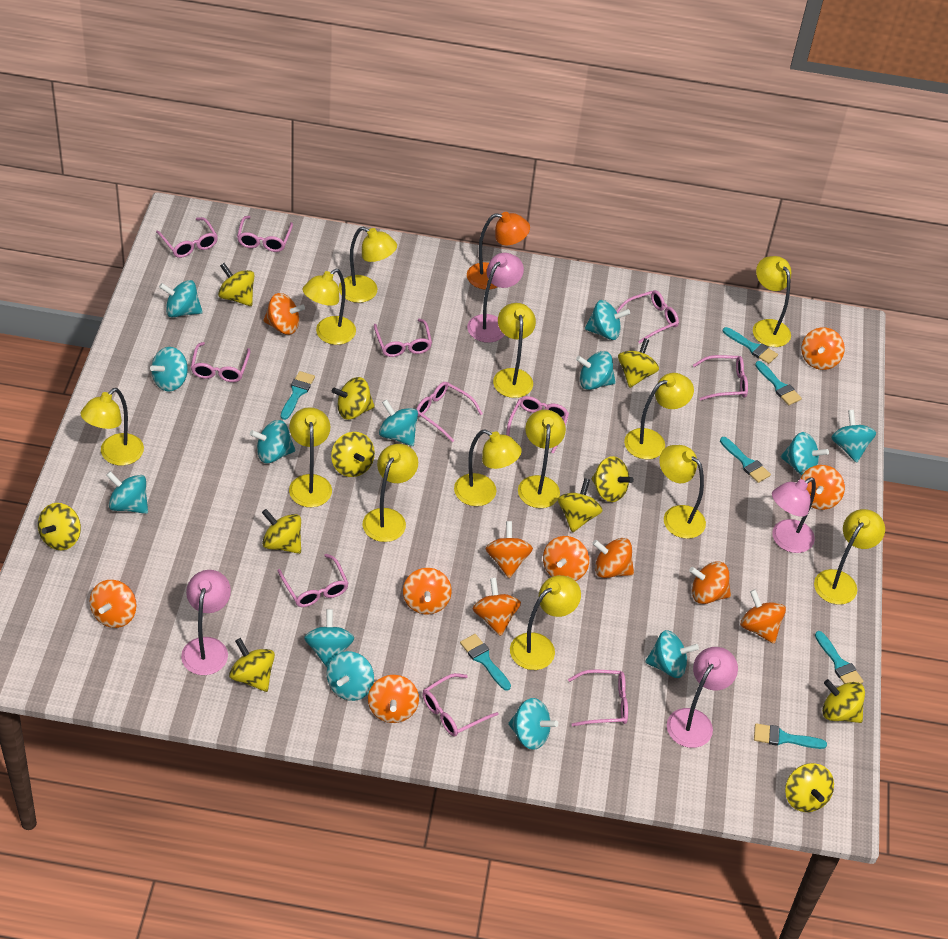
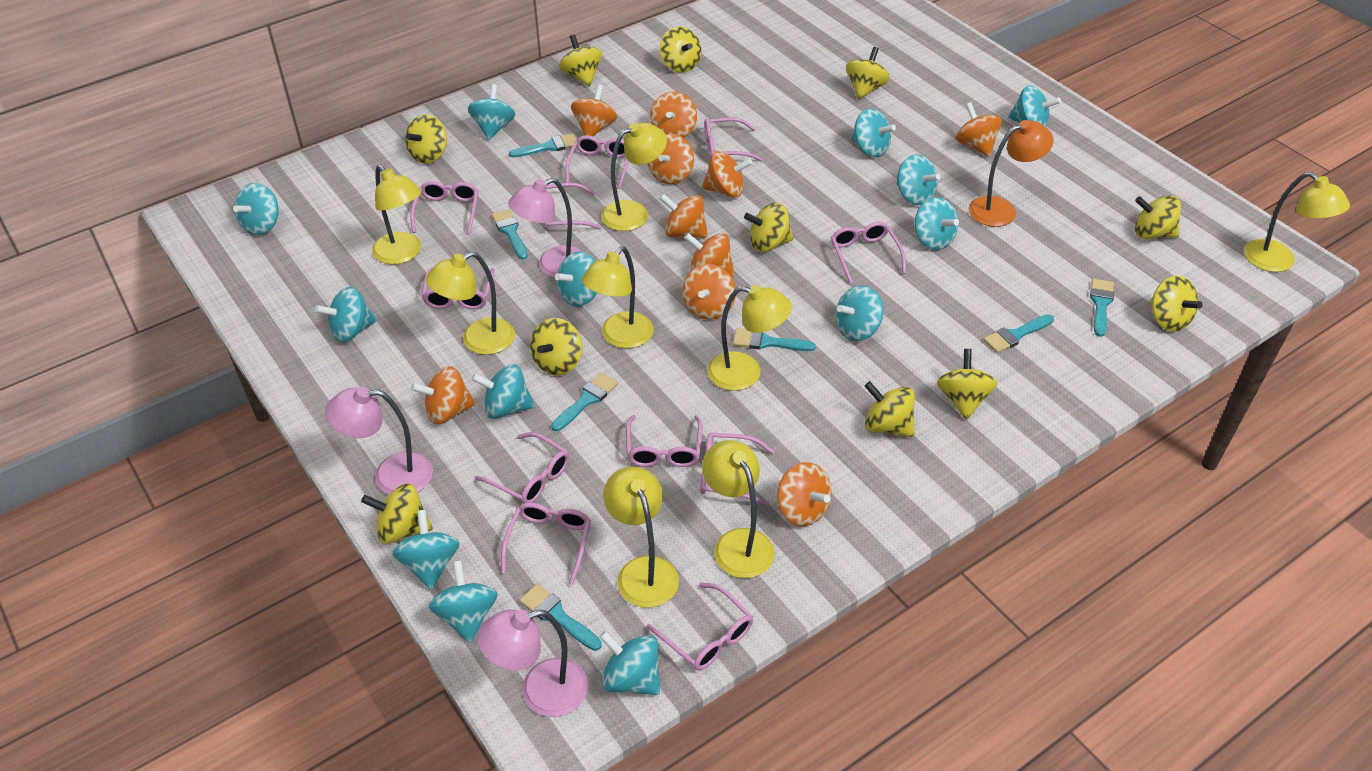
orange spinning top: 12 -> 10
pink lamp: 4 -> 3
yellow lamp: 13 -> 8

